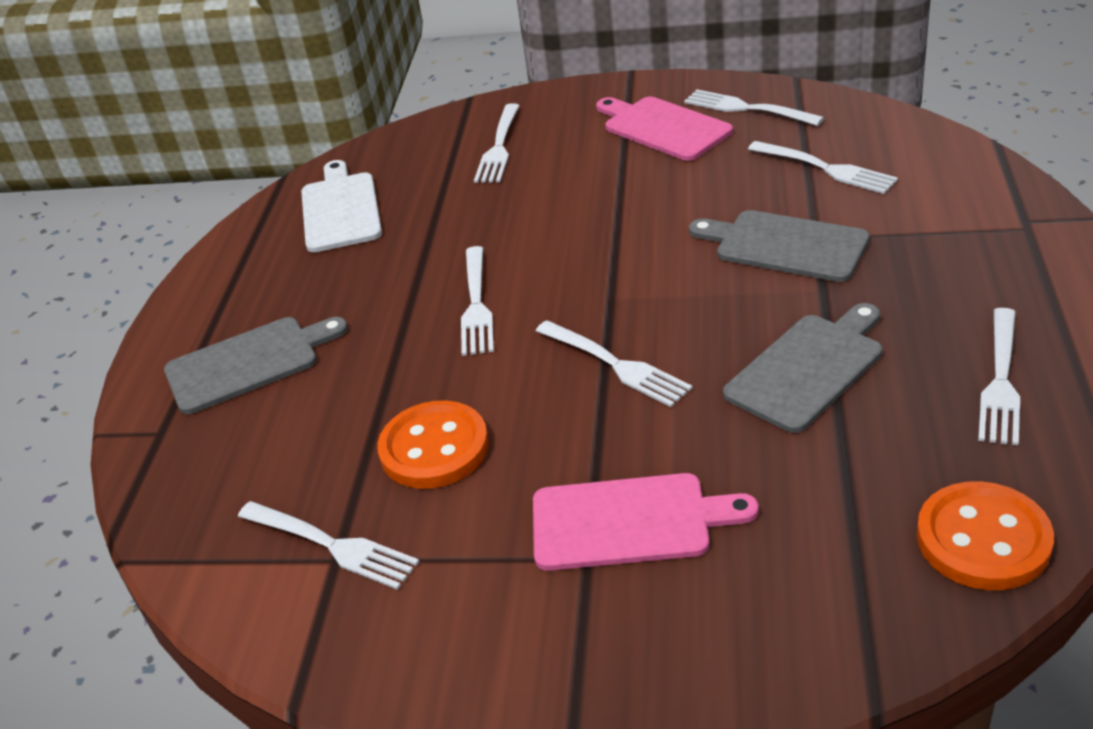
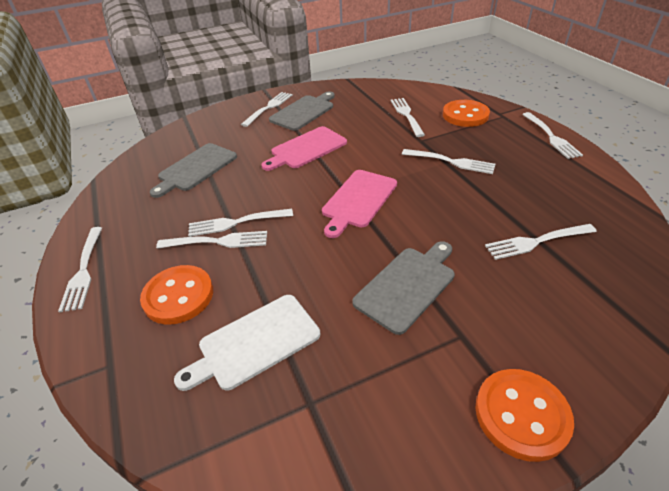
orange button: 2 -> 3
white fork: 7 -> 8

